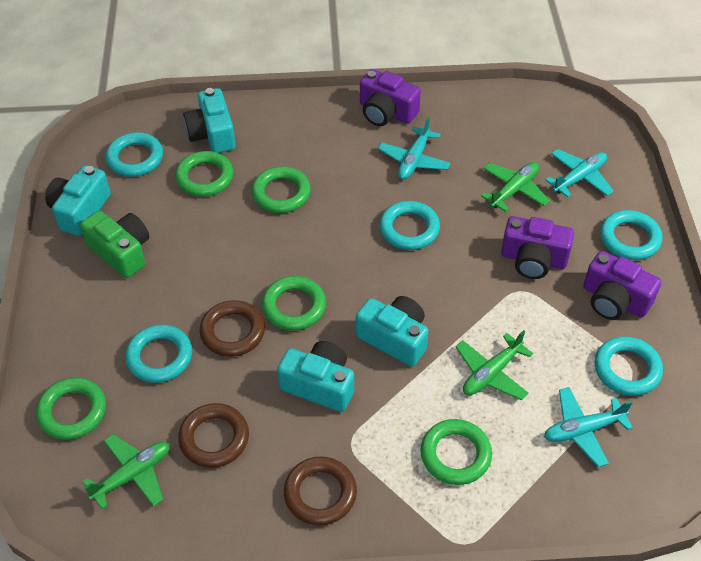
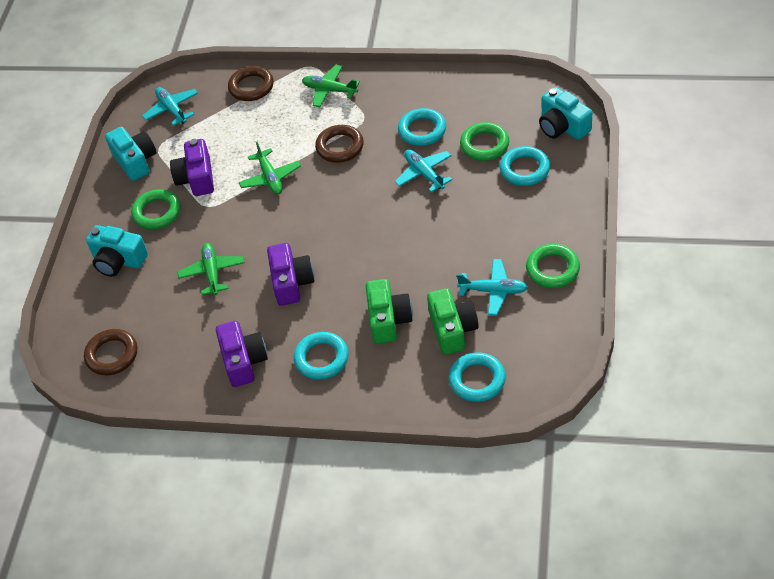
green camera: 1 -> 2
green ring: 5 -> 3
turquoise camera: 4 -> 3
turquoise ring: 5 -> 4

